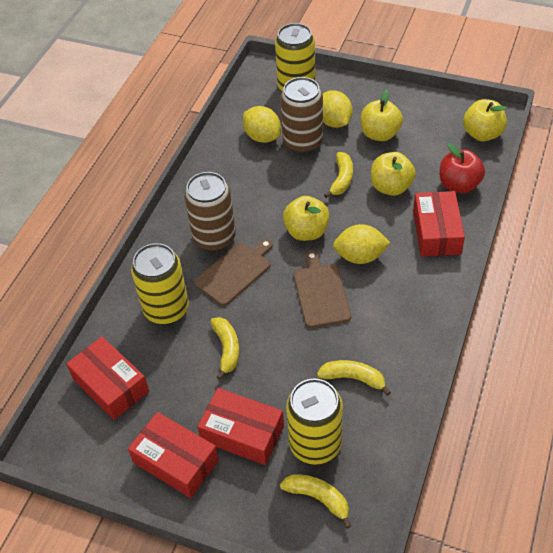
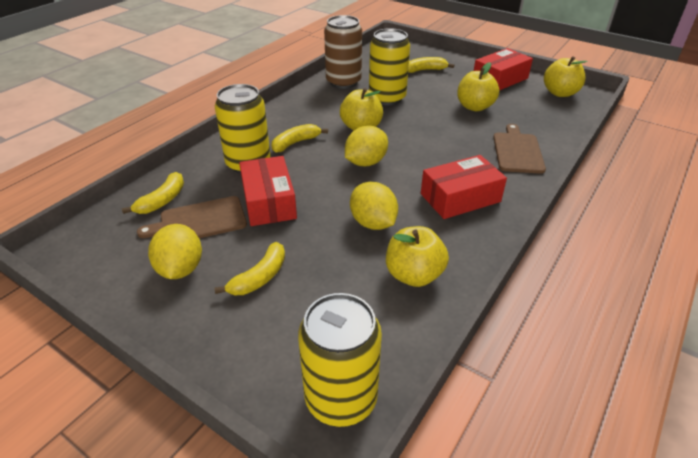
brown can: 2 -> 1
red apple: 1 -> 0
red box: 4 -> 3

